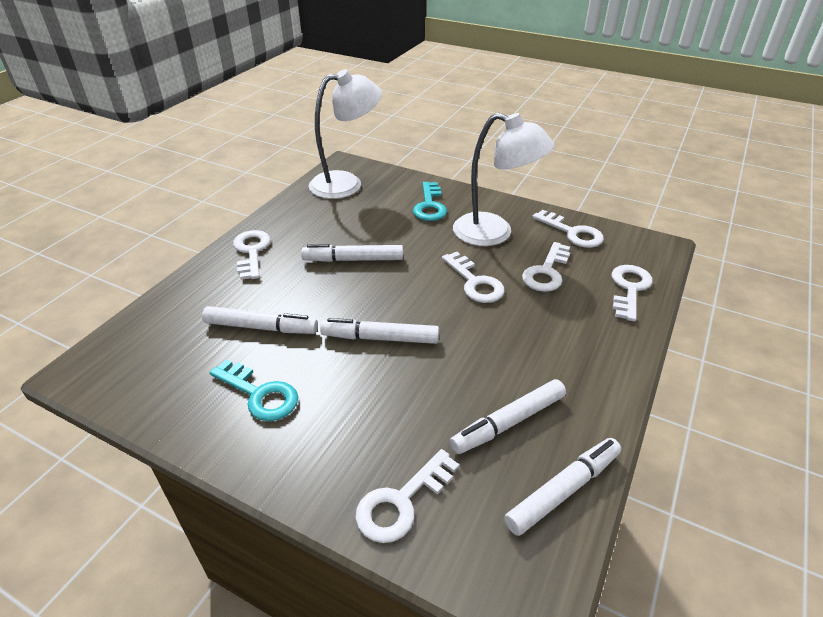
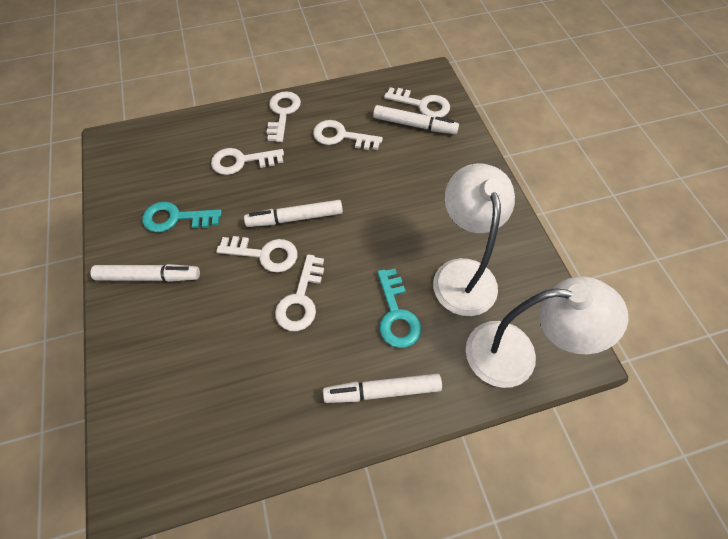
white marker: 5 -> 4

